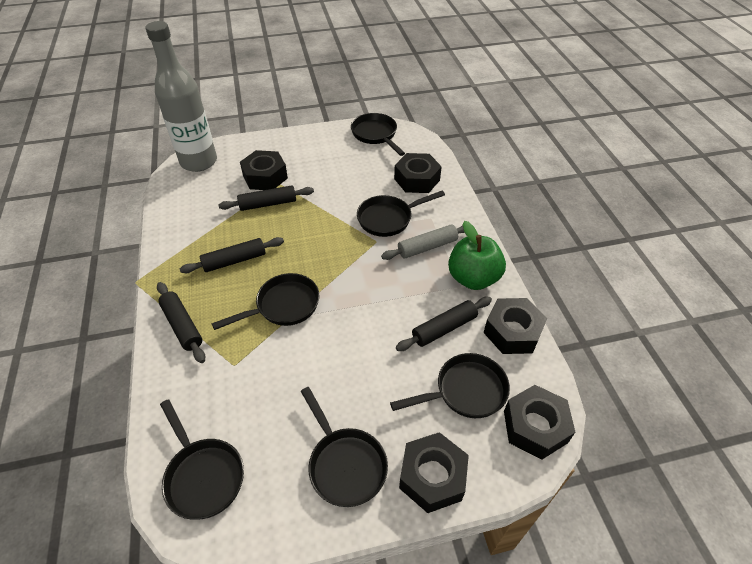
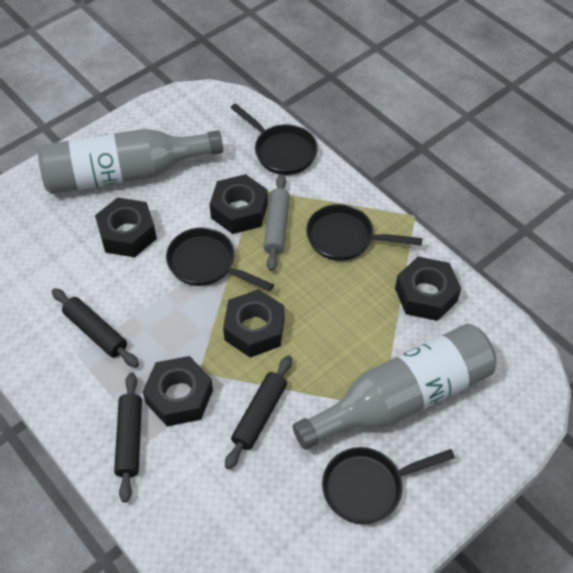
black pan: 6 -> 4
black rolling pin: 4 -> 3
green apple: 1 -> 0
grey bottle: 1 -> 2

